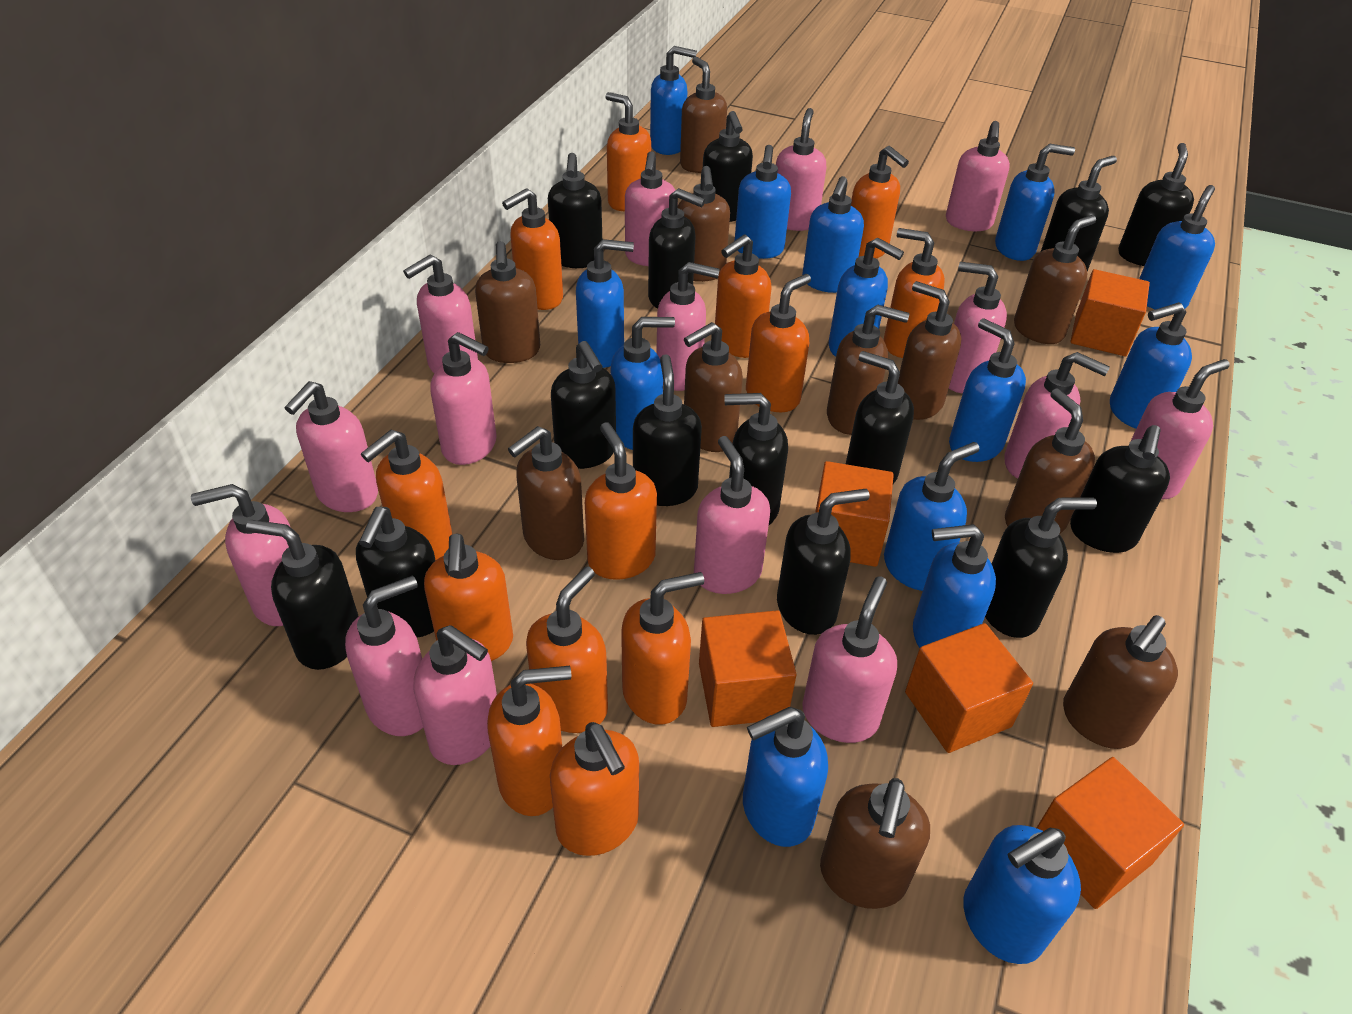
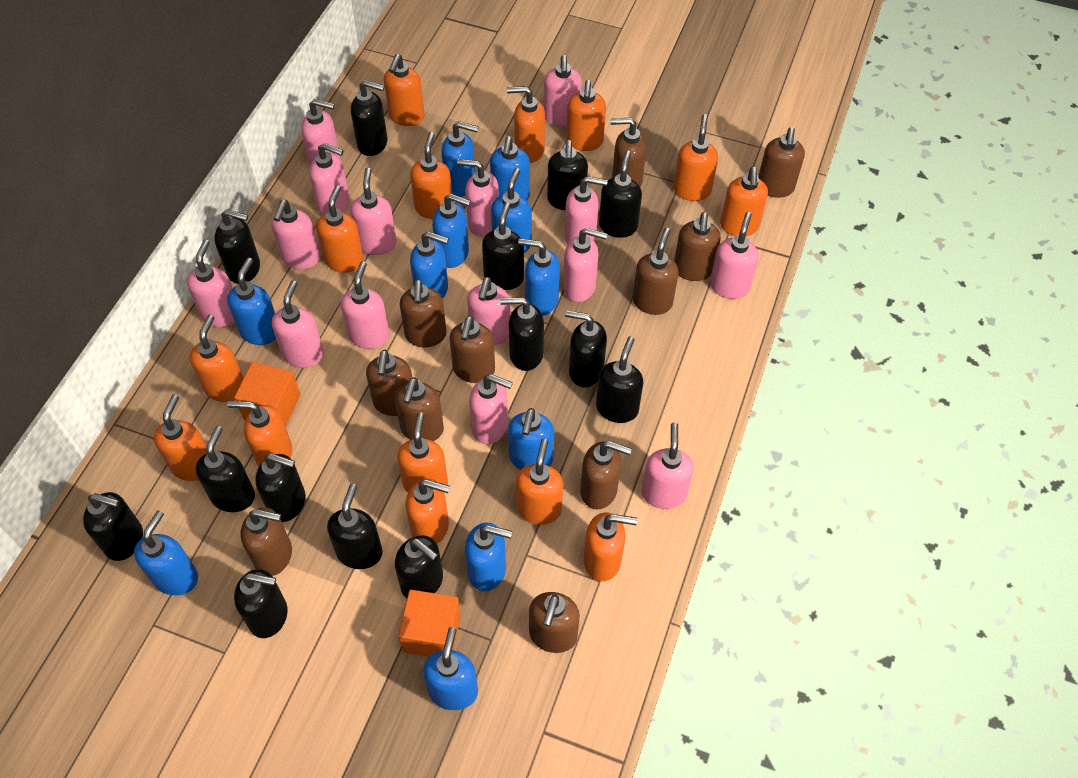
blue soap dispenser: 14 -> 11
orange cube: 5 -> 2
orange soap dispenser: 13 -> 14

